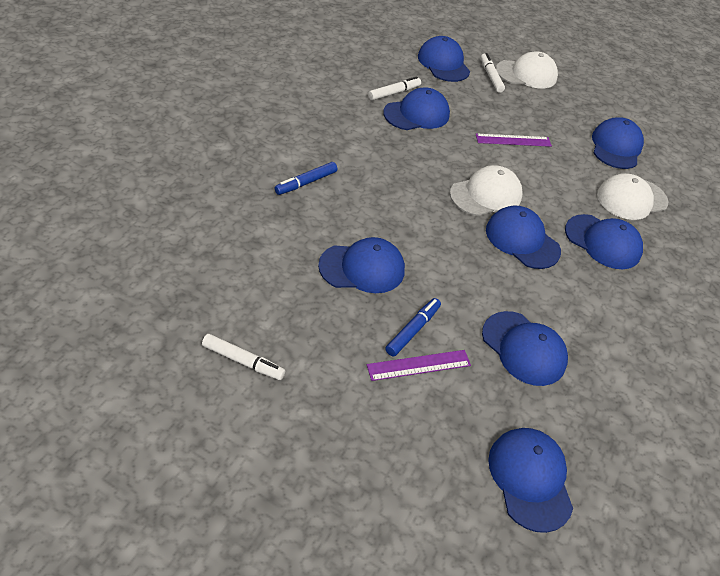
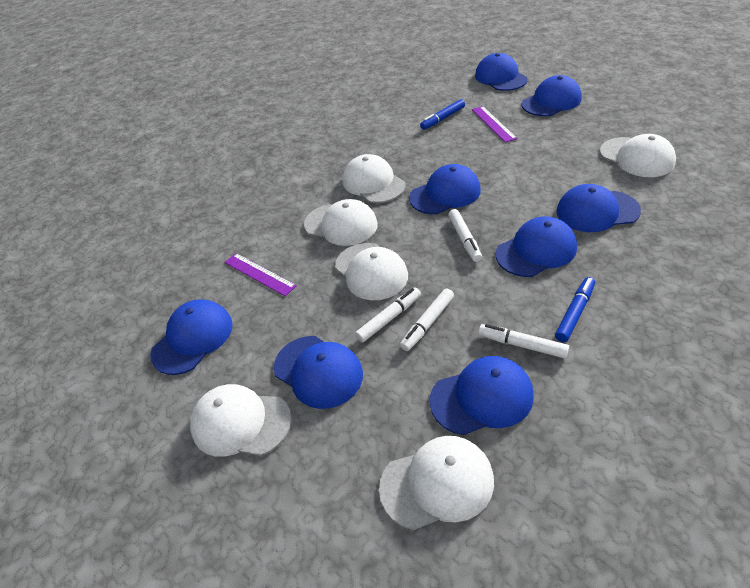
white cap: 3 -> 6
white marker: 3 -> 4

